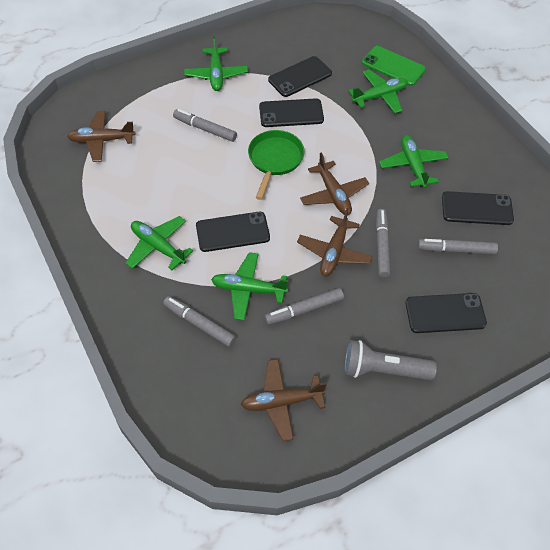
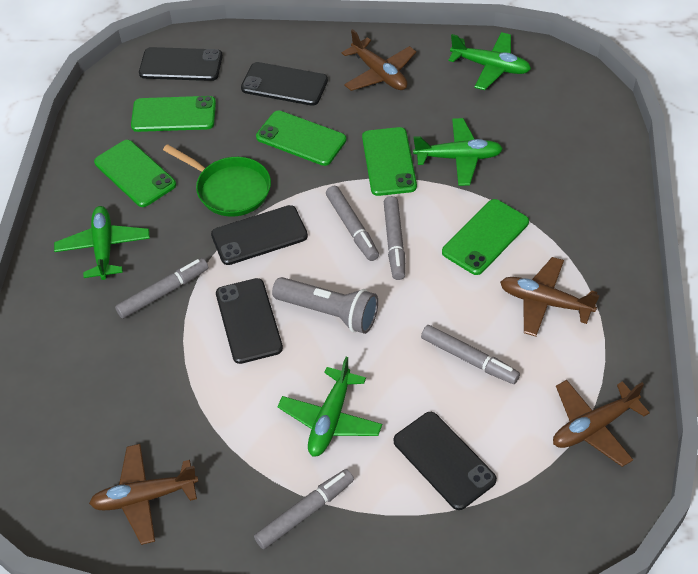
green phone: 1 -> 5
green plane: 5 -> 4

